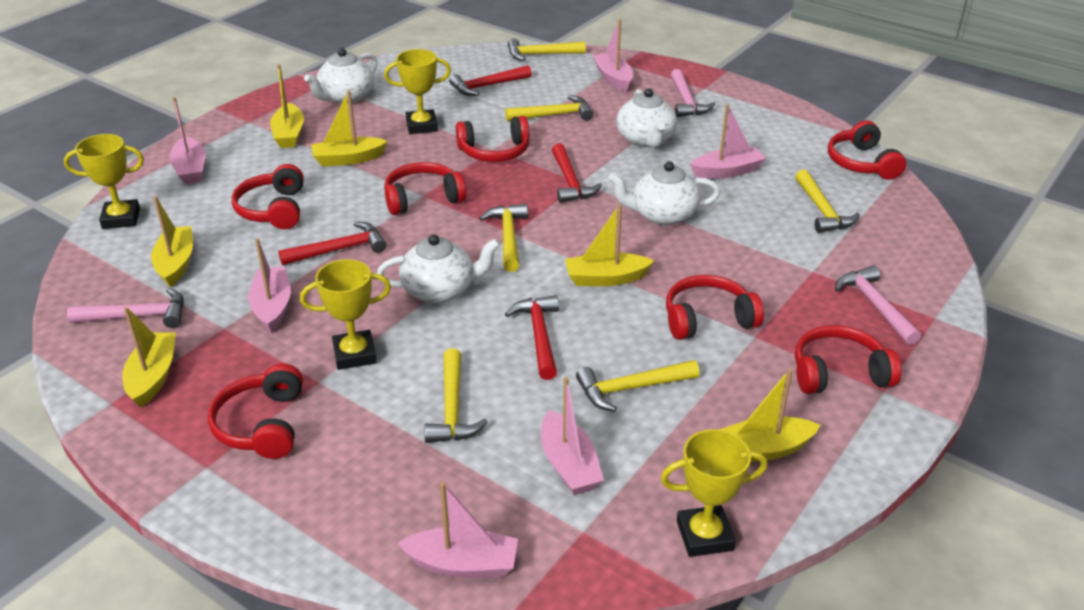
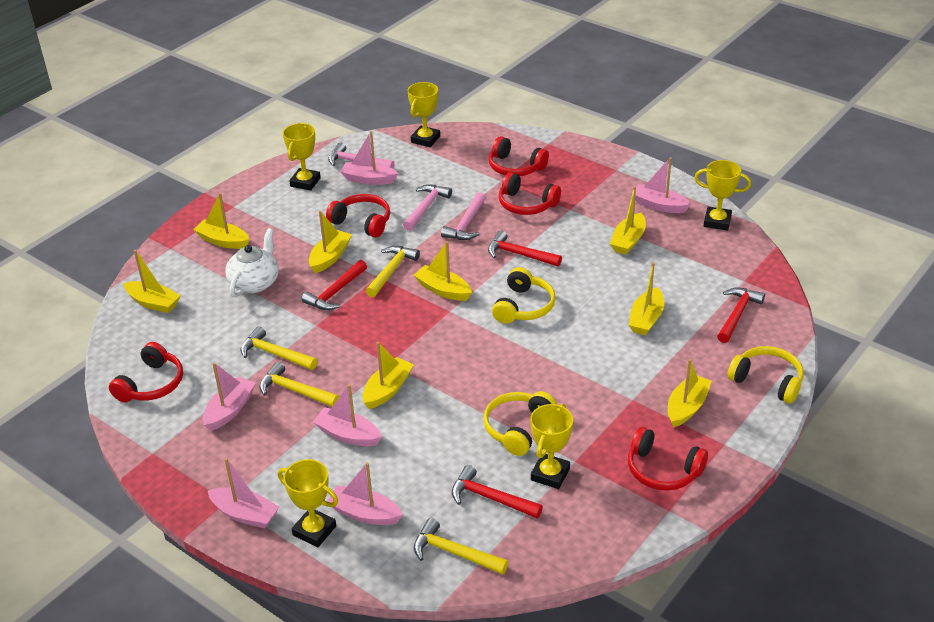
red headphones: 7 -> 5
white teapot: 4 -> 1
yellow boat: 6 -> 8
yellow hammer: 6 -> 4
yellow headphones: 0 -> 3
yellow trophy: 4 -> 5

